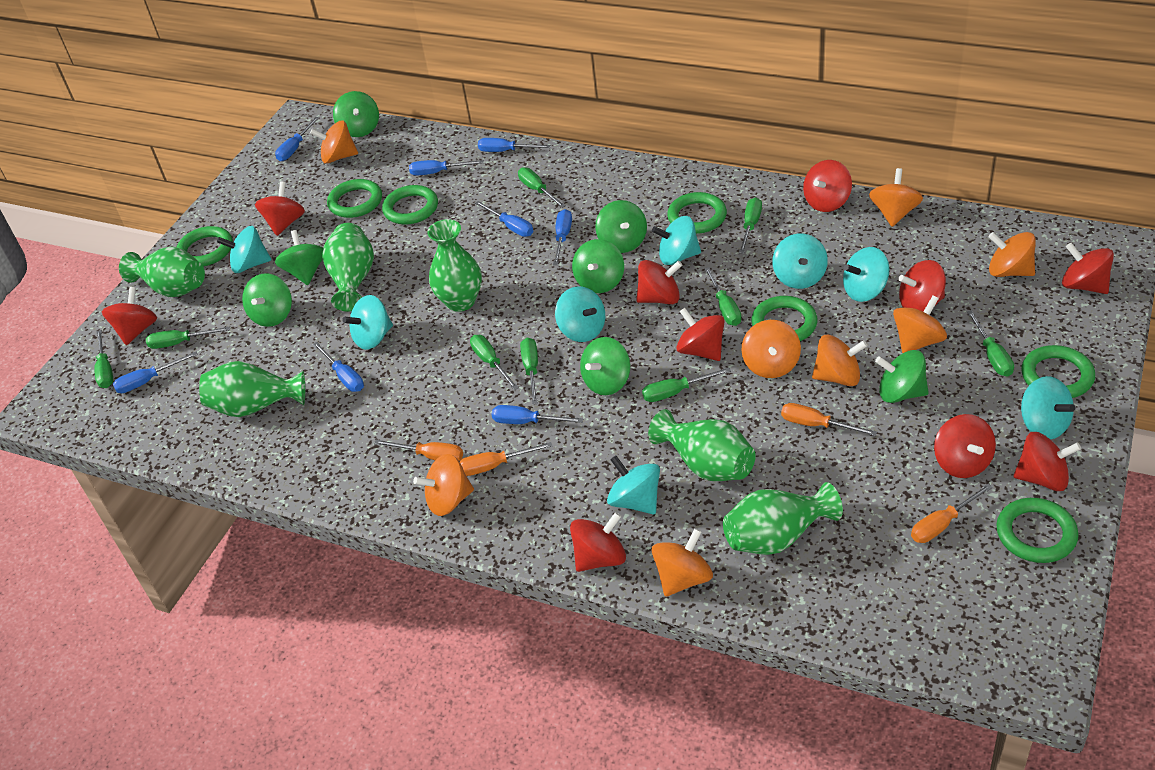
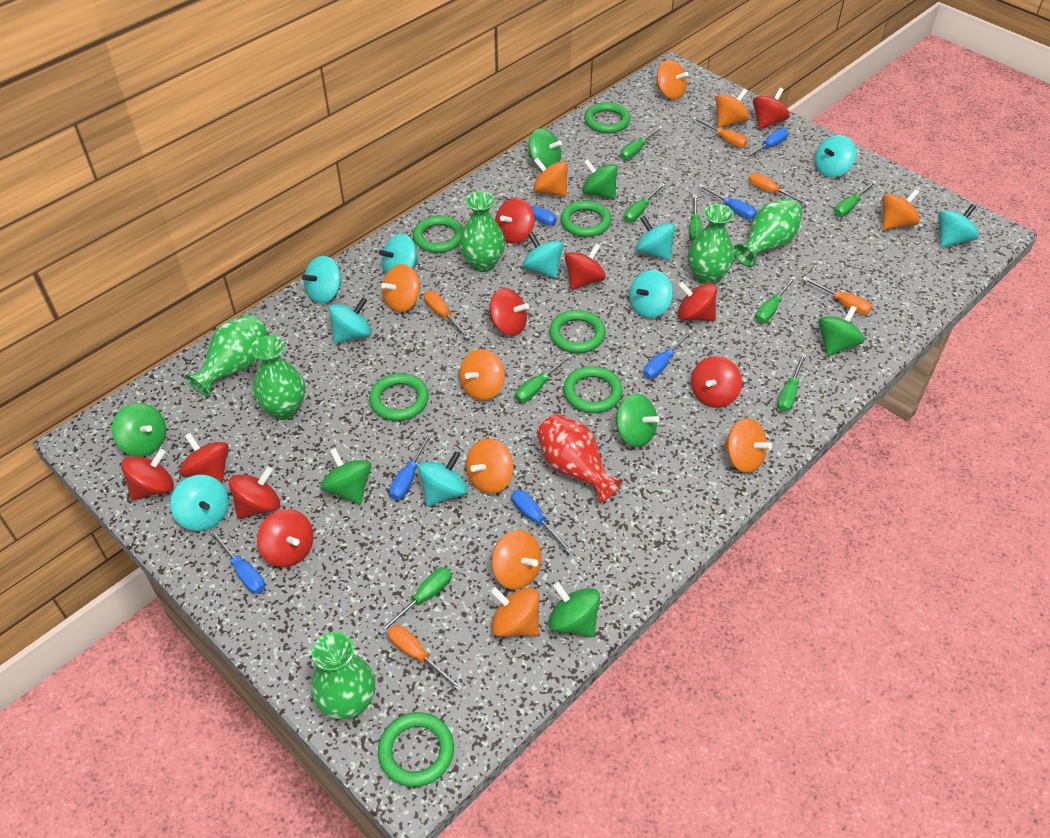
blue screwdriver: 8 -> 7
green screwdriver: 9 -> 8
orange screwdriver: 4 -> 5
orange spinning top: 8 -> 10
red vase: 0 -> 1
turquoise spinning top: 8 -> 10

